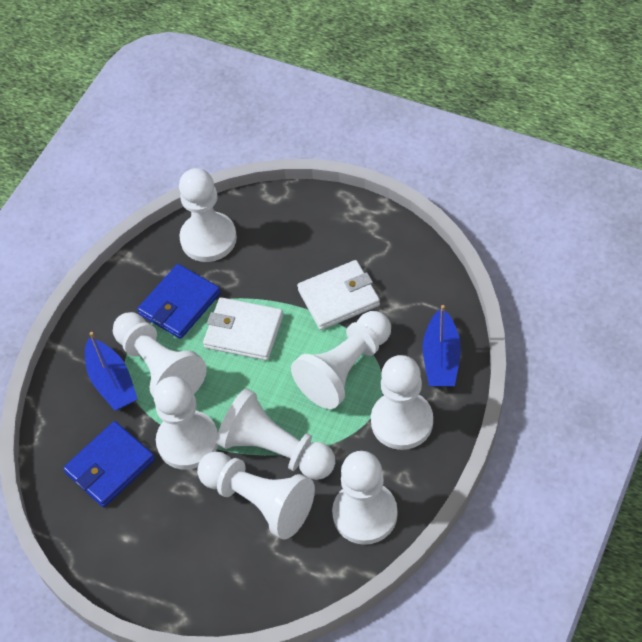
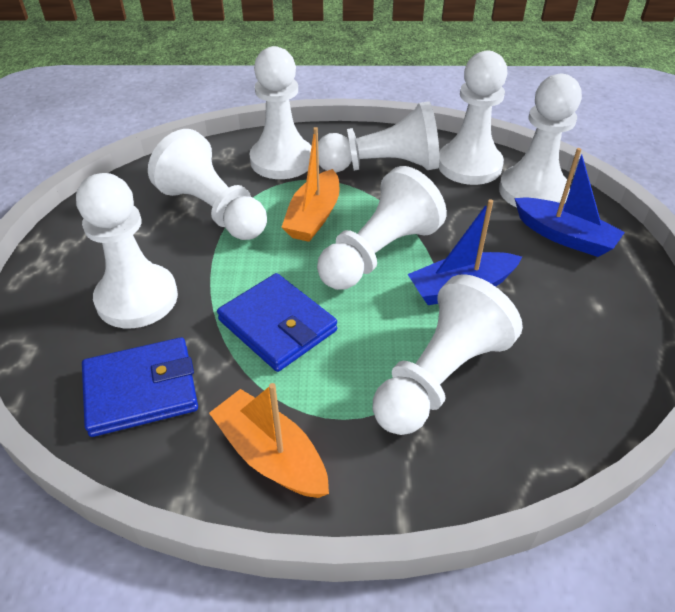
orange boat: 0 -> 2
white wallet: 2 -> 0

